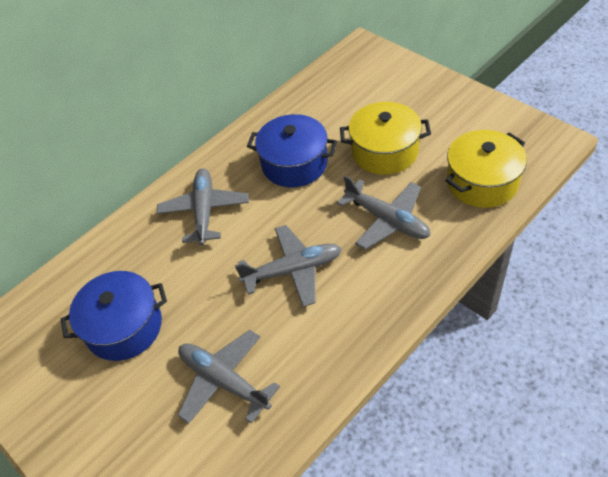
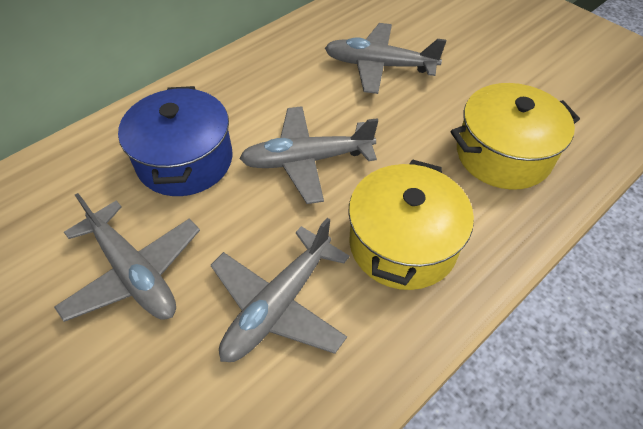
blue pot: 2 -> 1

